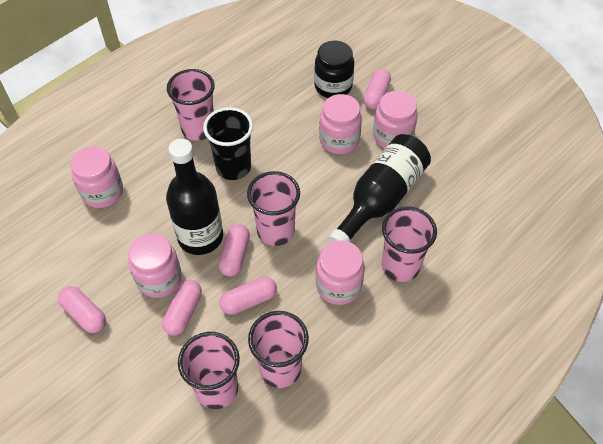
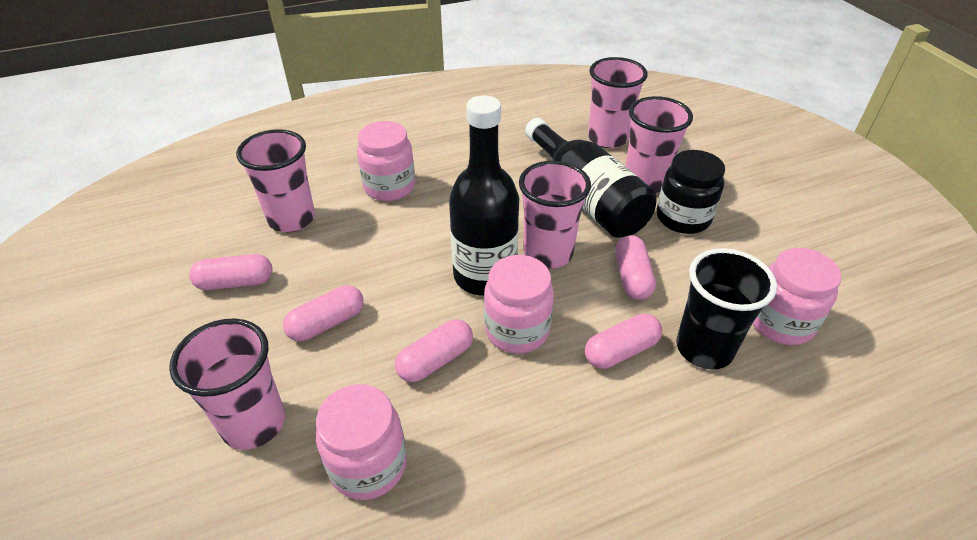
pink jar: 5 -> 4

